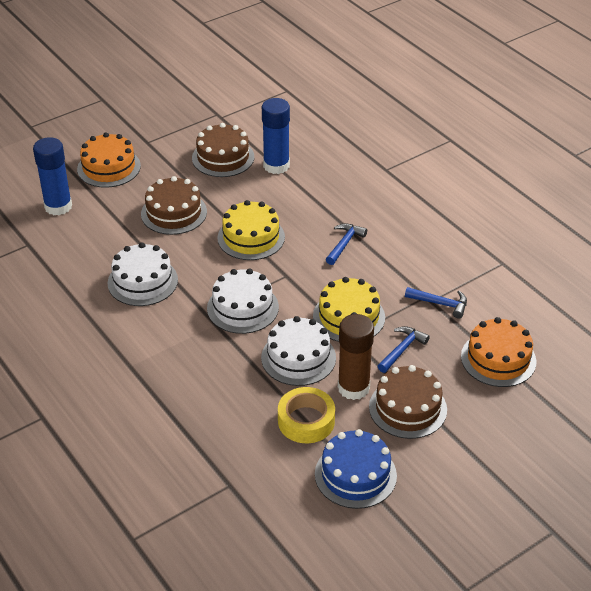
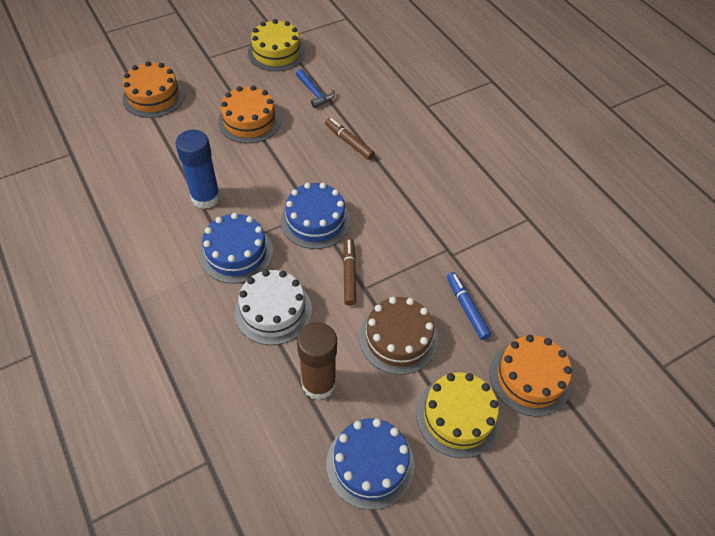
blue cake: 1 -> 3
blue glue stick: 2 -> 1
blue hammer: 3 -> 1
blue marker: 0 -> 1
brown cake: 3 -> 1
brown marker: 0 -> 2
orange cake: 2 -> 3
white cake: 3 -> 1
yellow tape: 1 -> 0

